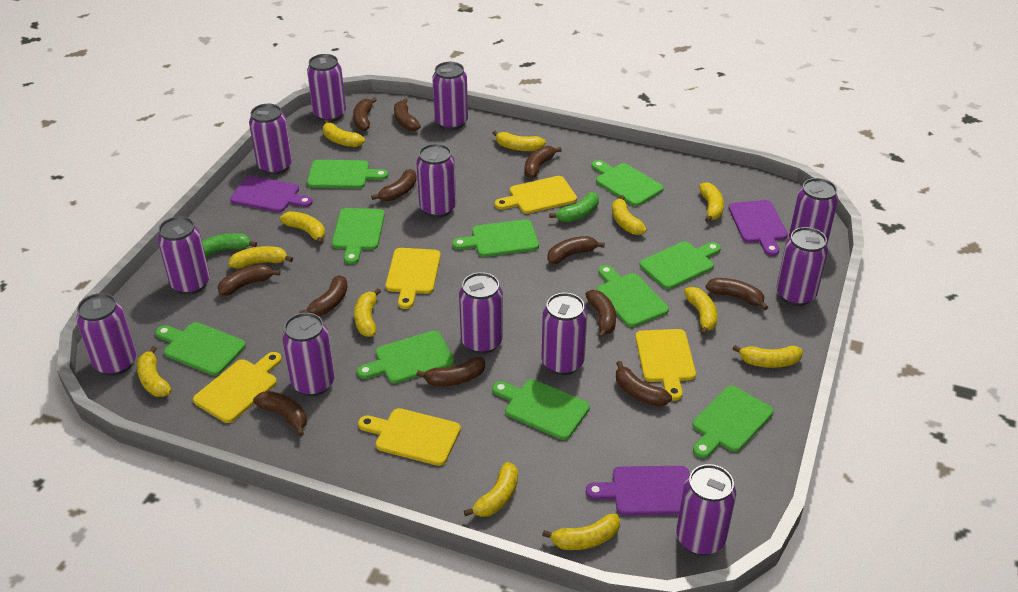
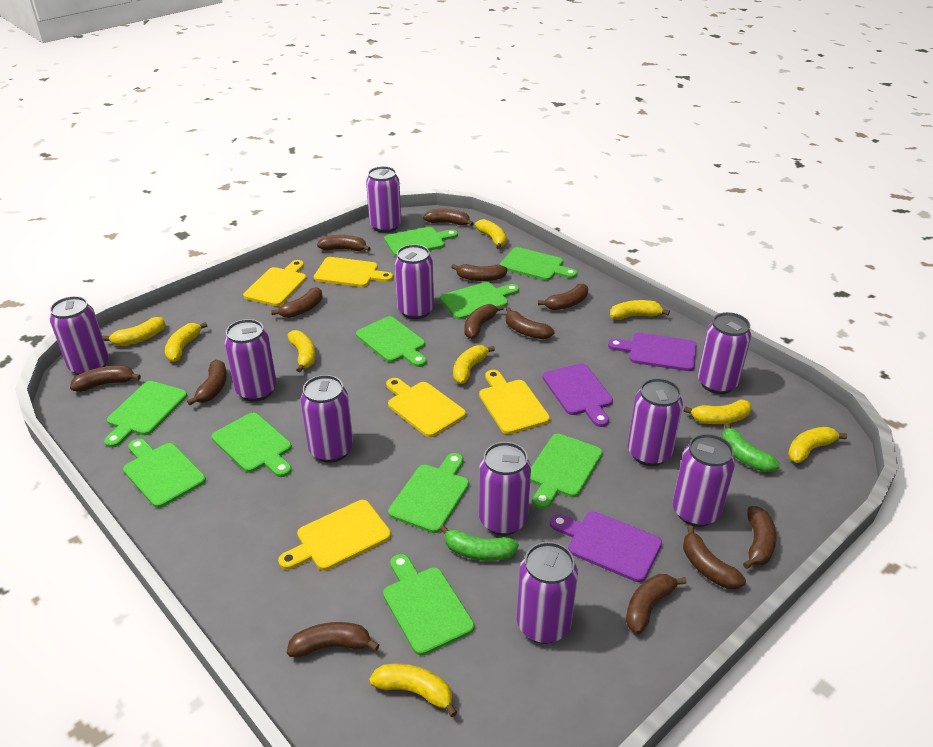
brown banana: 12 -> 13
purple can: 12 -> 10
yellow banana: 12 -> 9

